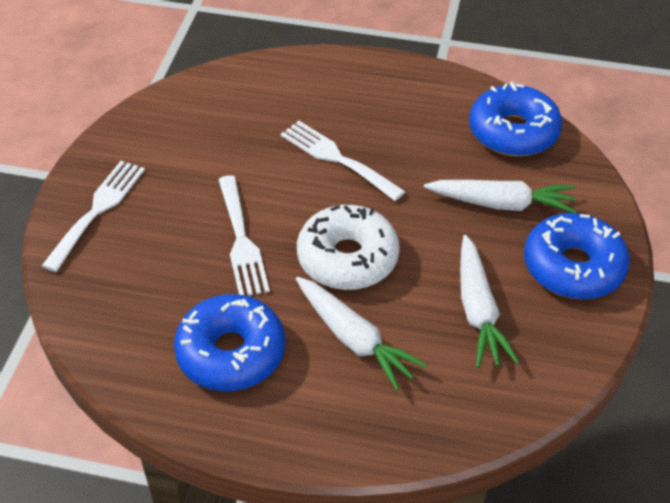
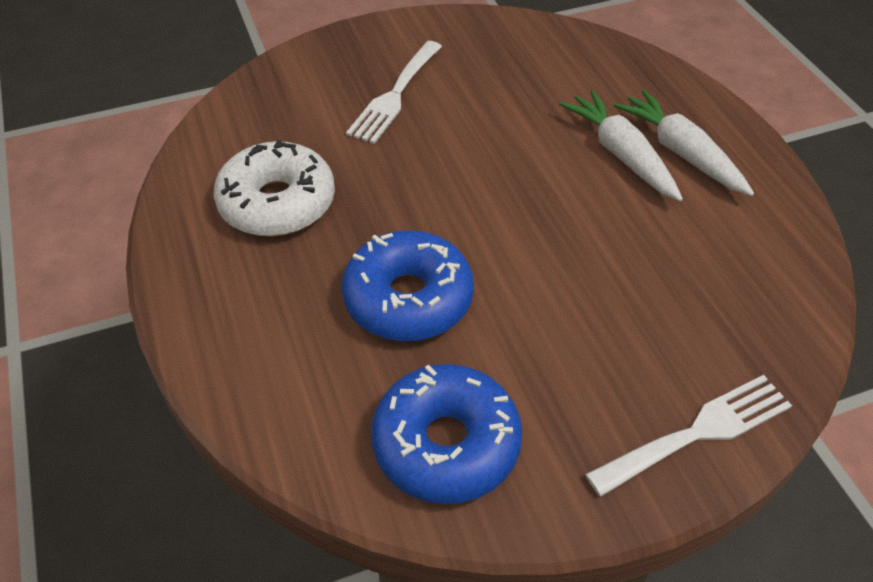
blue donut: 3 -> 2
white carrot: 3 -> 2
white fork: 3 -> 2

